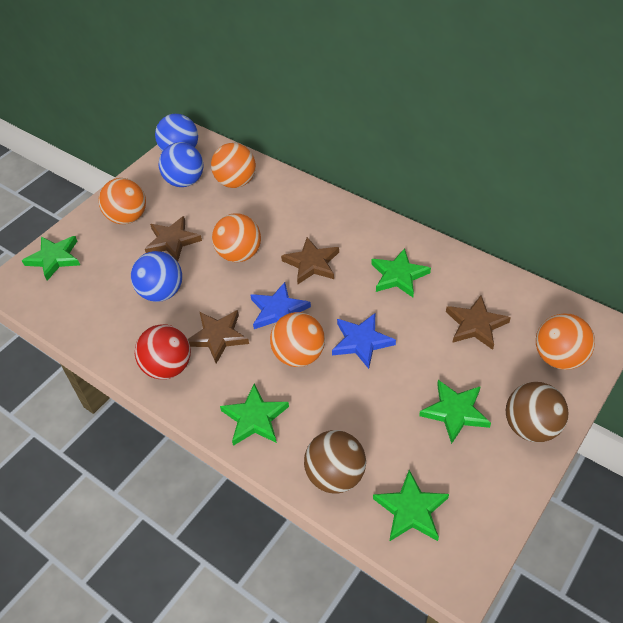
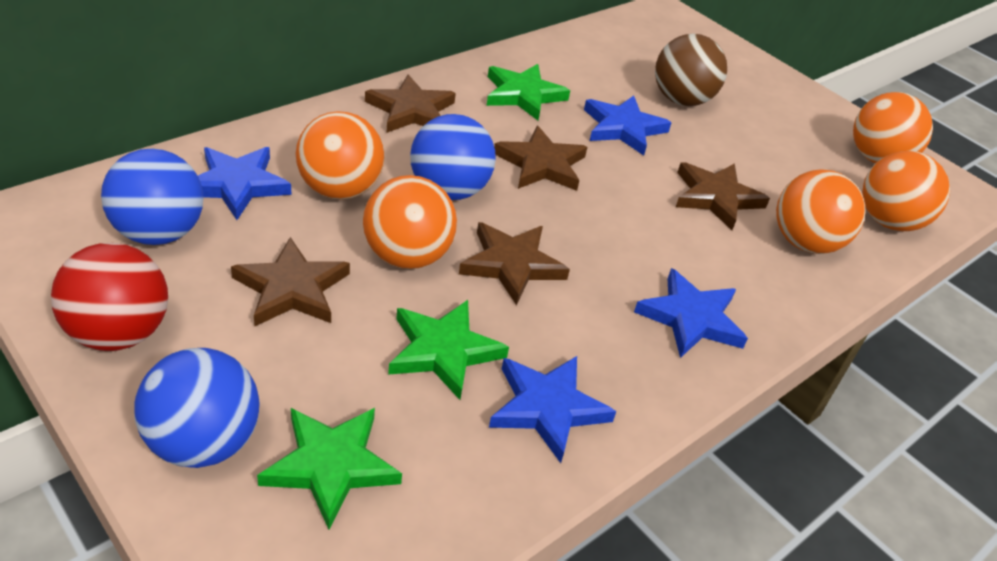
blue star: 2 -> 4
brown ball: 2 -> 1
brown star: 4 -> 5
green star: 5 -> 3

